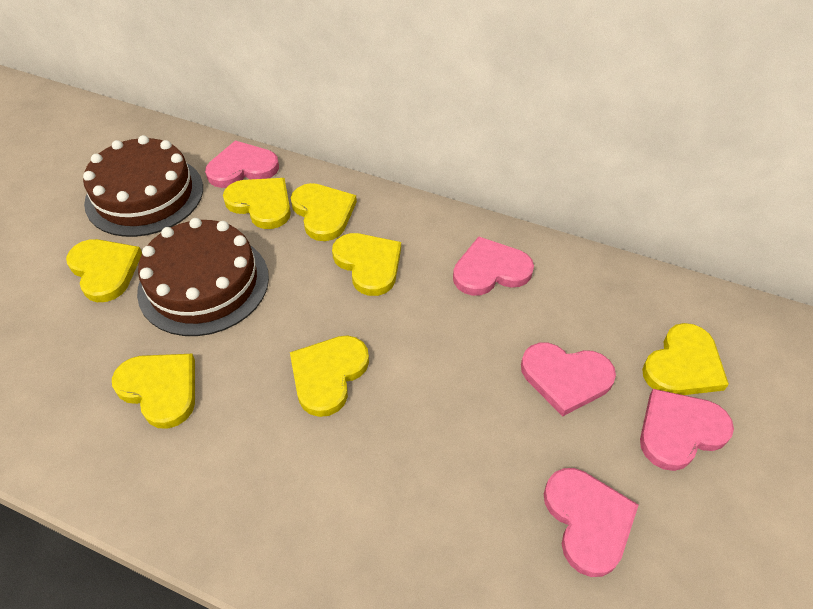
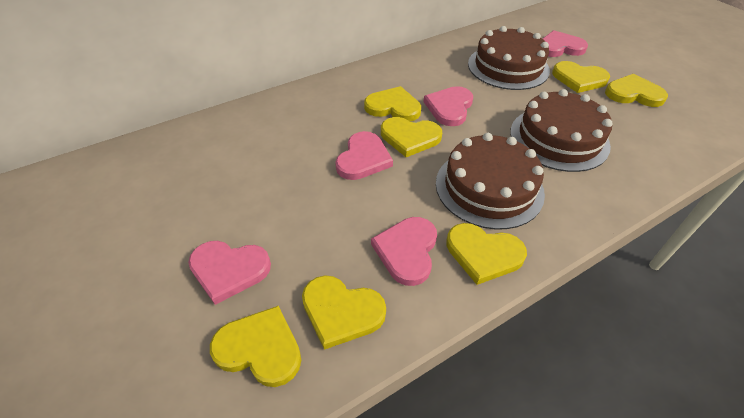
brown cake: 2 -> 3

